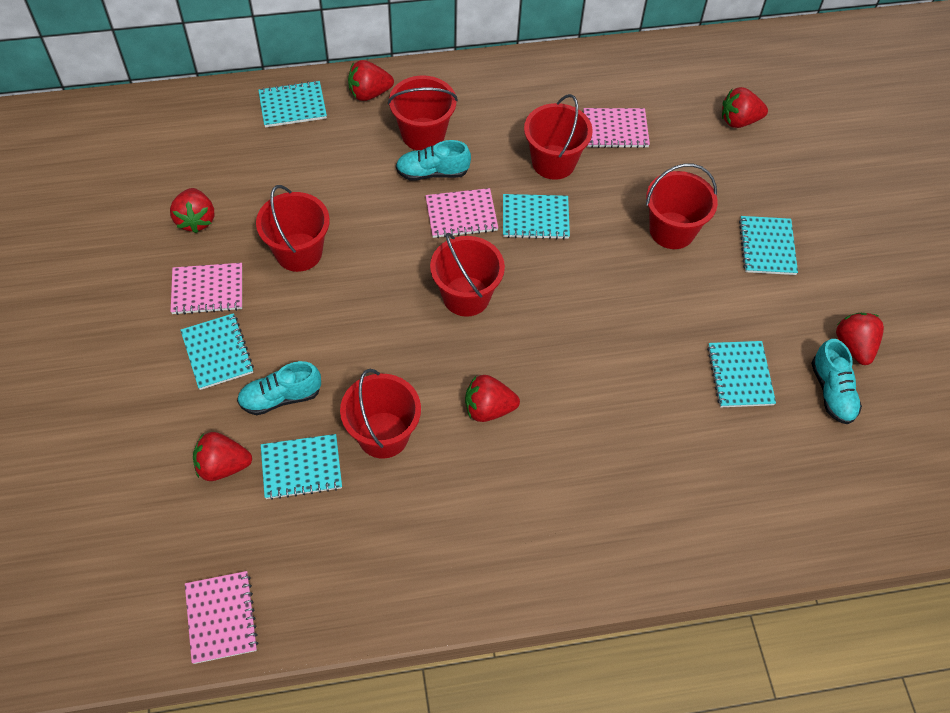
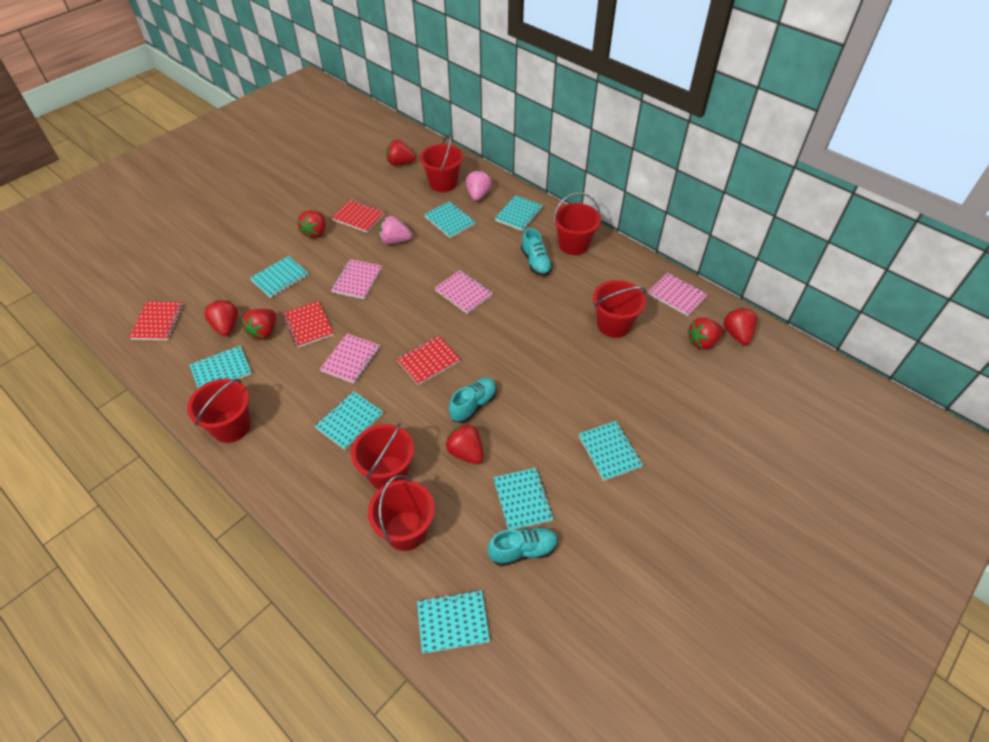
pink strawberry: 0 -> 2
red notebook: 0 -> 4
red strawberry: 6 -> 7
turquoise notebook: 6 -> 8

